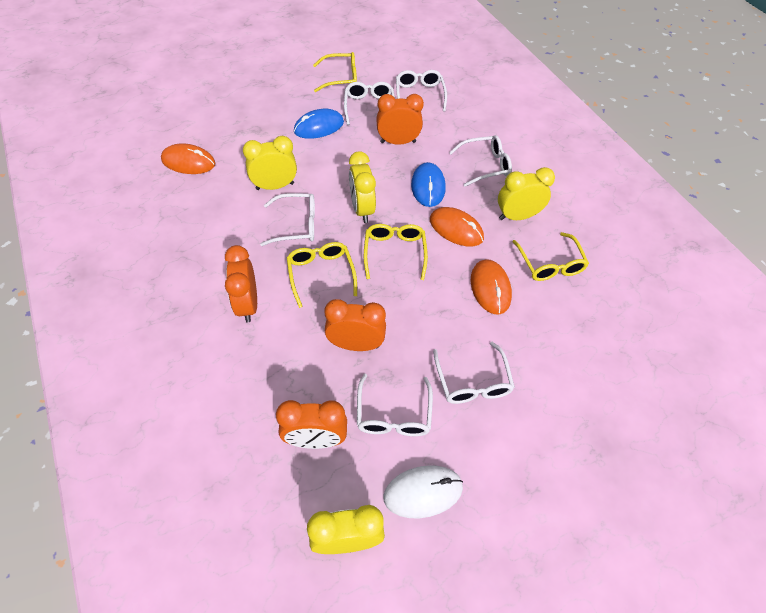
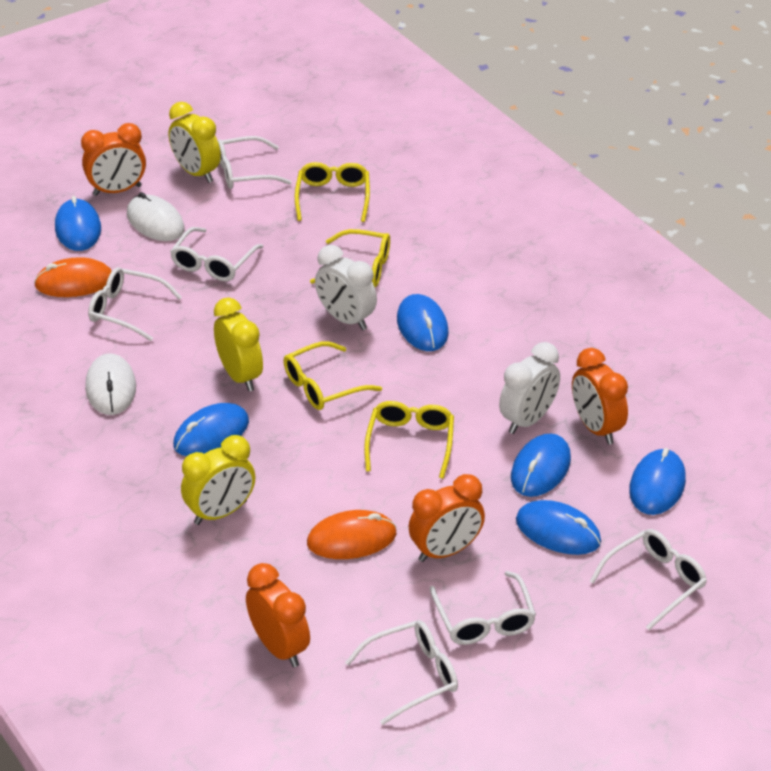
blue mouse: 2 -> 6
orange mouse: 3 -> 2
white clock: 0 -> 2
white mouse: 1 -> 2
yellow clock: 4 -> 3

